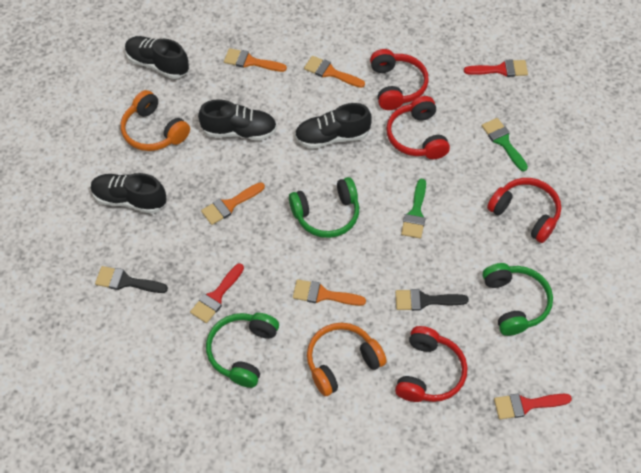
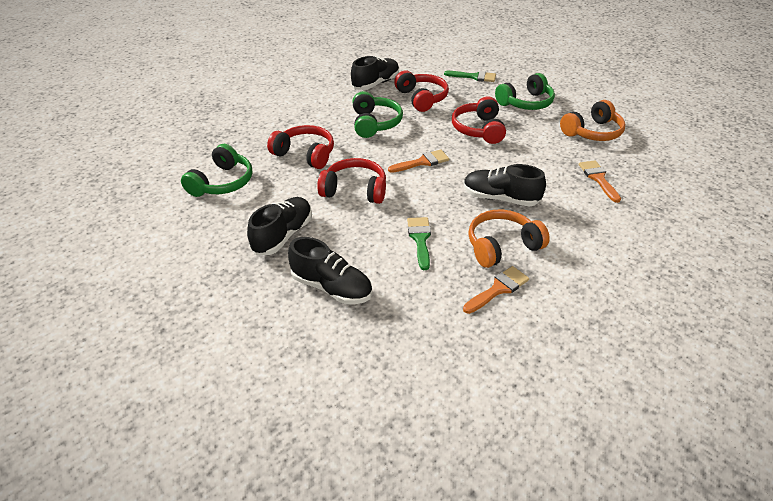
black brush: 2 -> 0
orange brush: 4 -> 3
red brush: 3 -> 0

